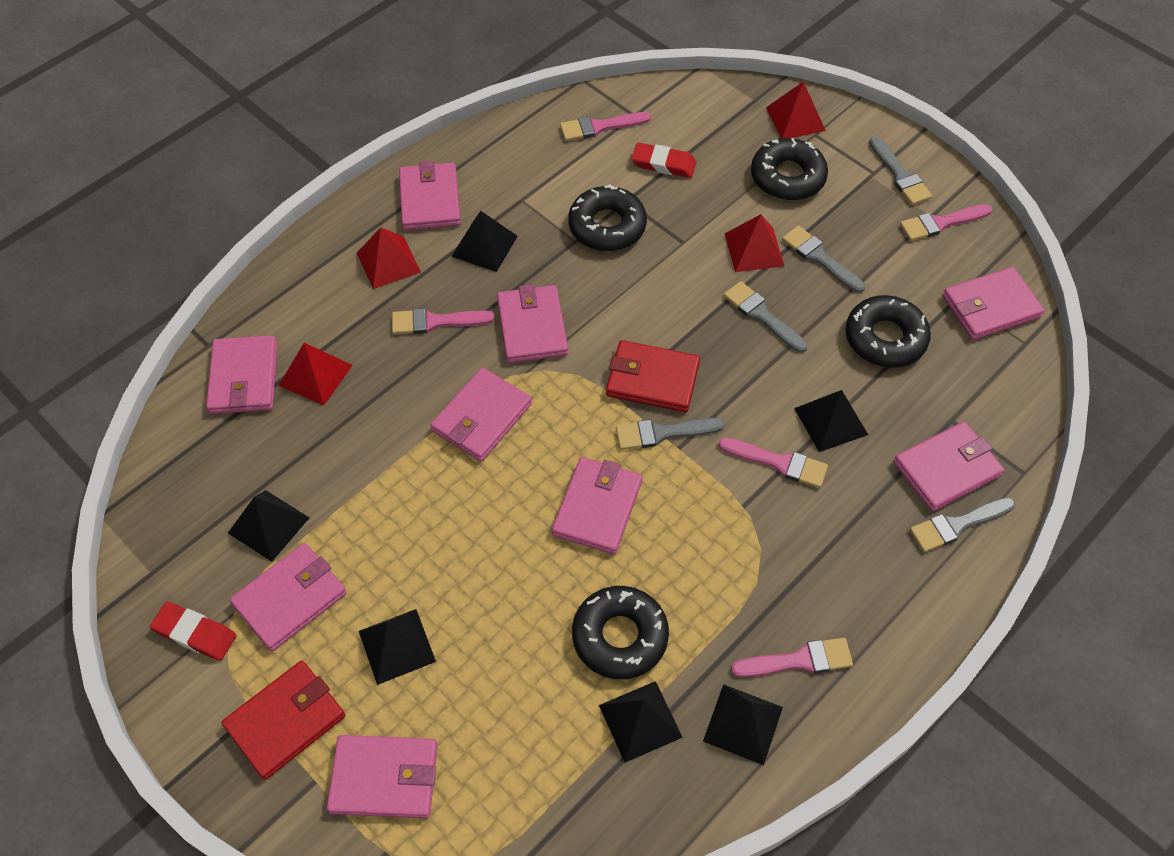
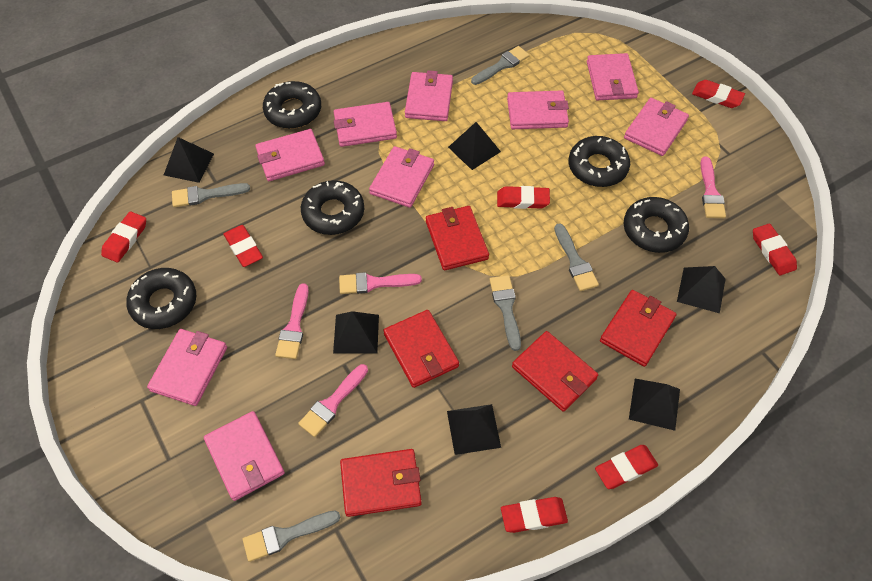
black donut: 4 -> 5
pink brush: 5 -> 4
red eraser: 2 -> 7
red pyramid: 4 -> 0
red wallet: 2 -> 5

